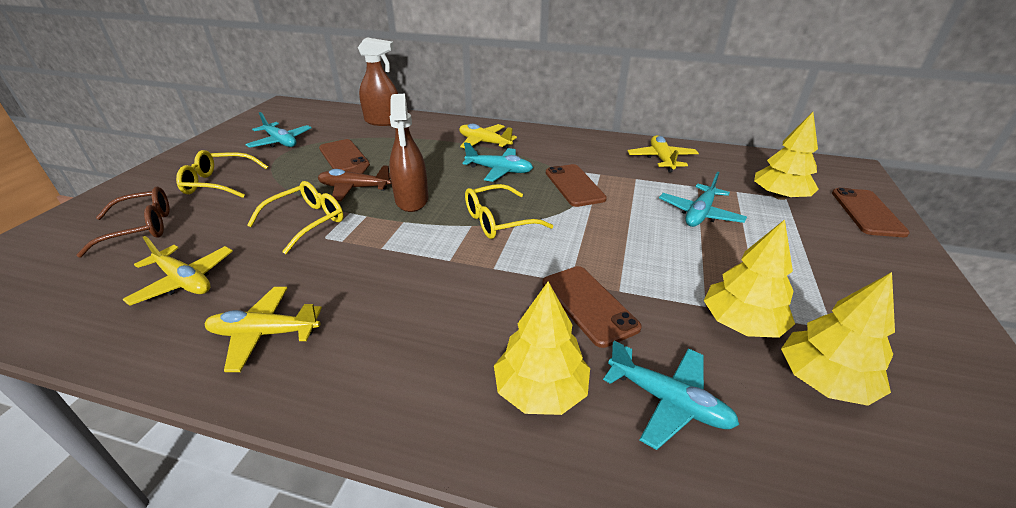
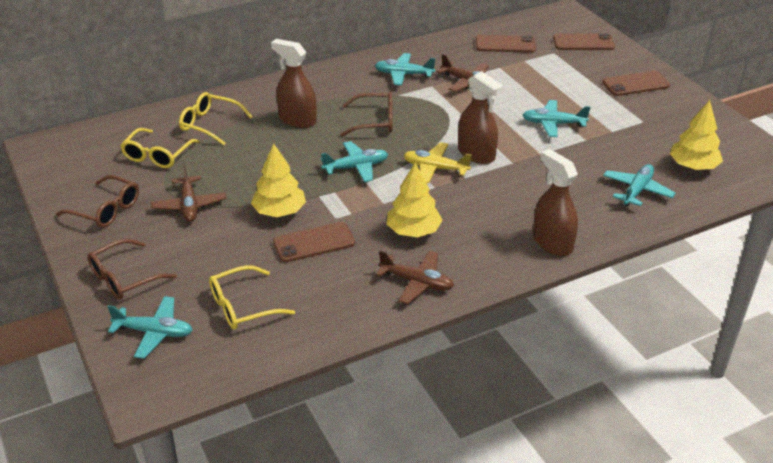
brown glasses: 1 -> 3
brown plane: 1 -> 3
brown spray bottle: 2 -> 3
turquoise plane: 4 -> 5
yellow plane: 4 -> 1
yellow tree: 4 -> 3

